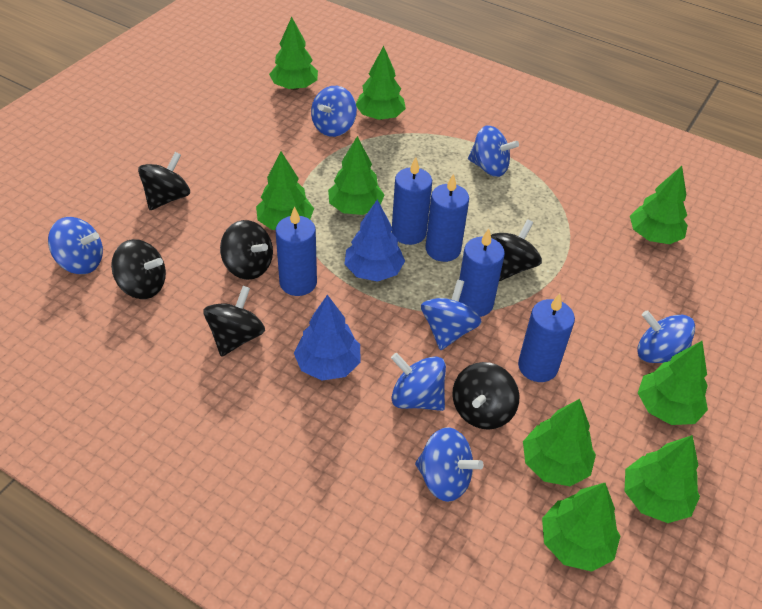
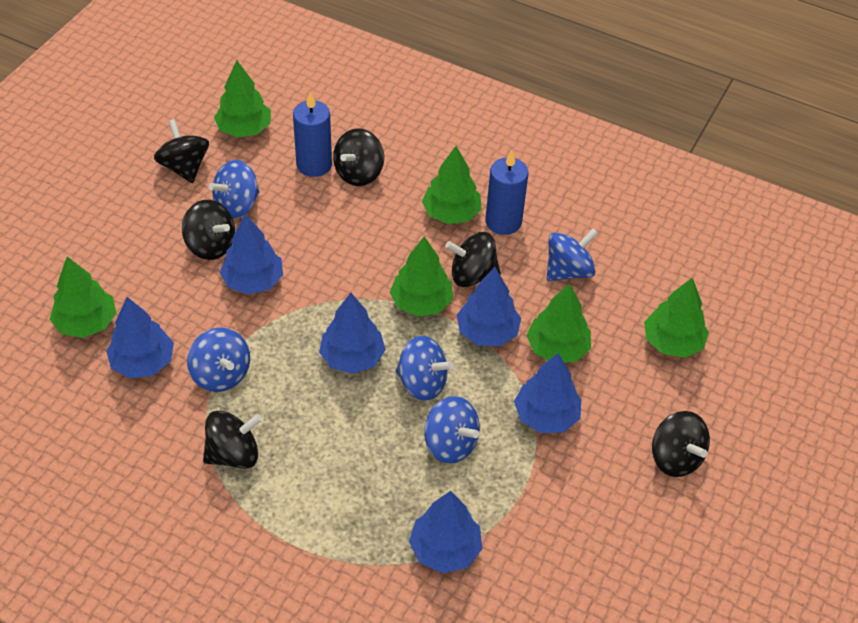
blue candle: 5 -> 2
blue spinning top: 7 -> 5
blue tree: 2 -> 6
green tree: 9 -> 6

